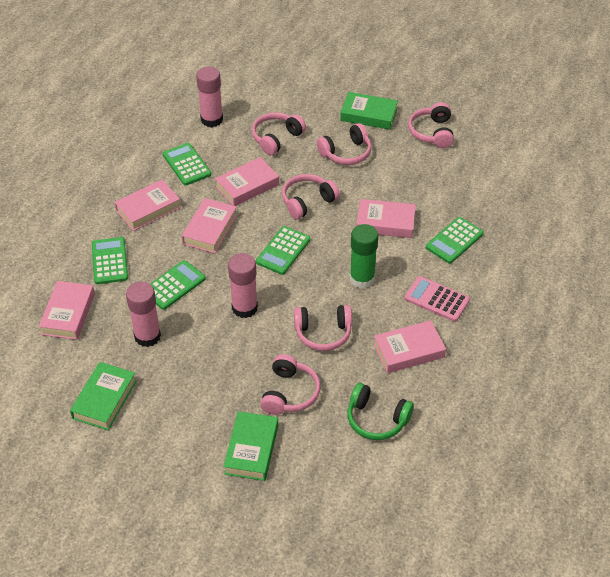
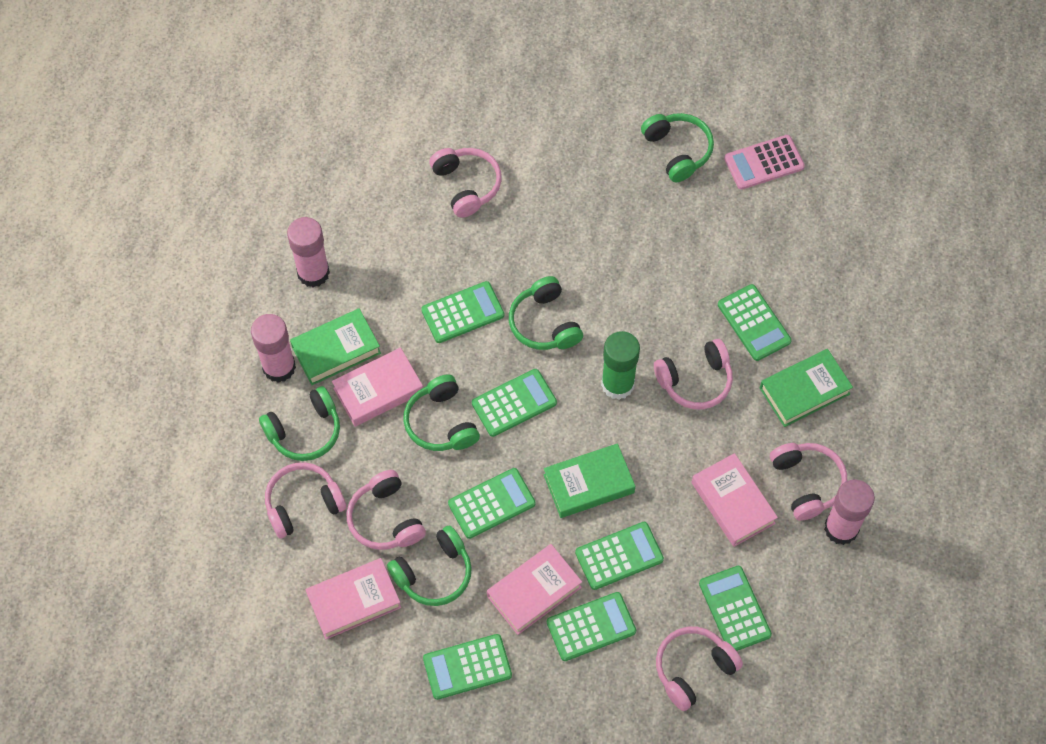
green calculator: 5 -> 8
green headphones: 1 -> 5
pink book: 6 -> 4

